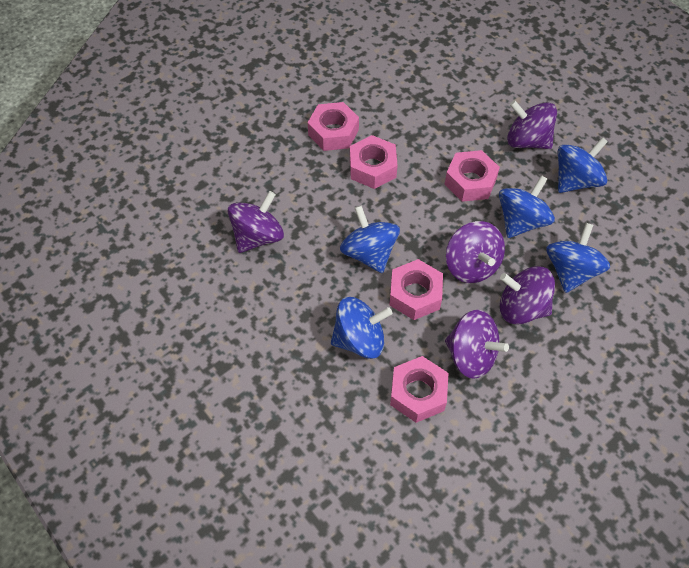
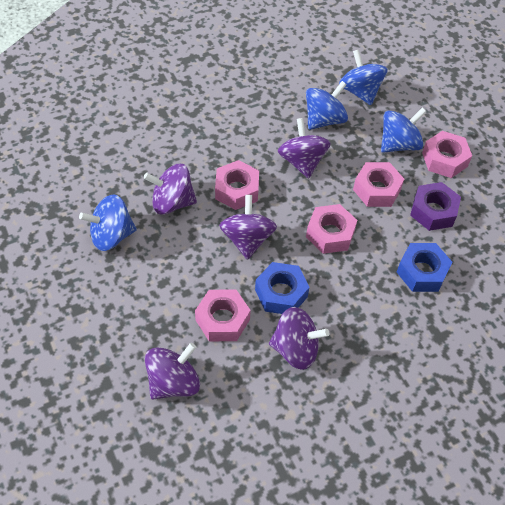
blue nut: 0 -> 2
blue spinning top: 5 -> 4
purple nut: 0 -> 1

